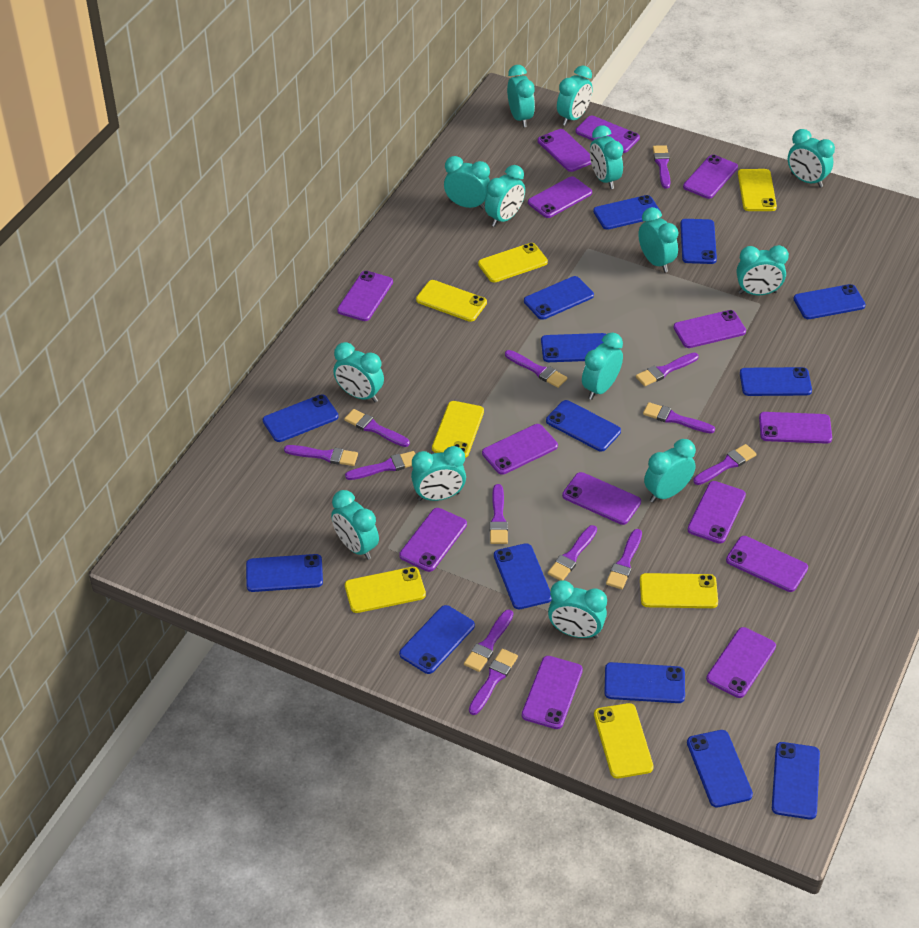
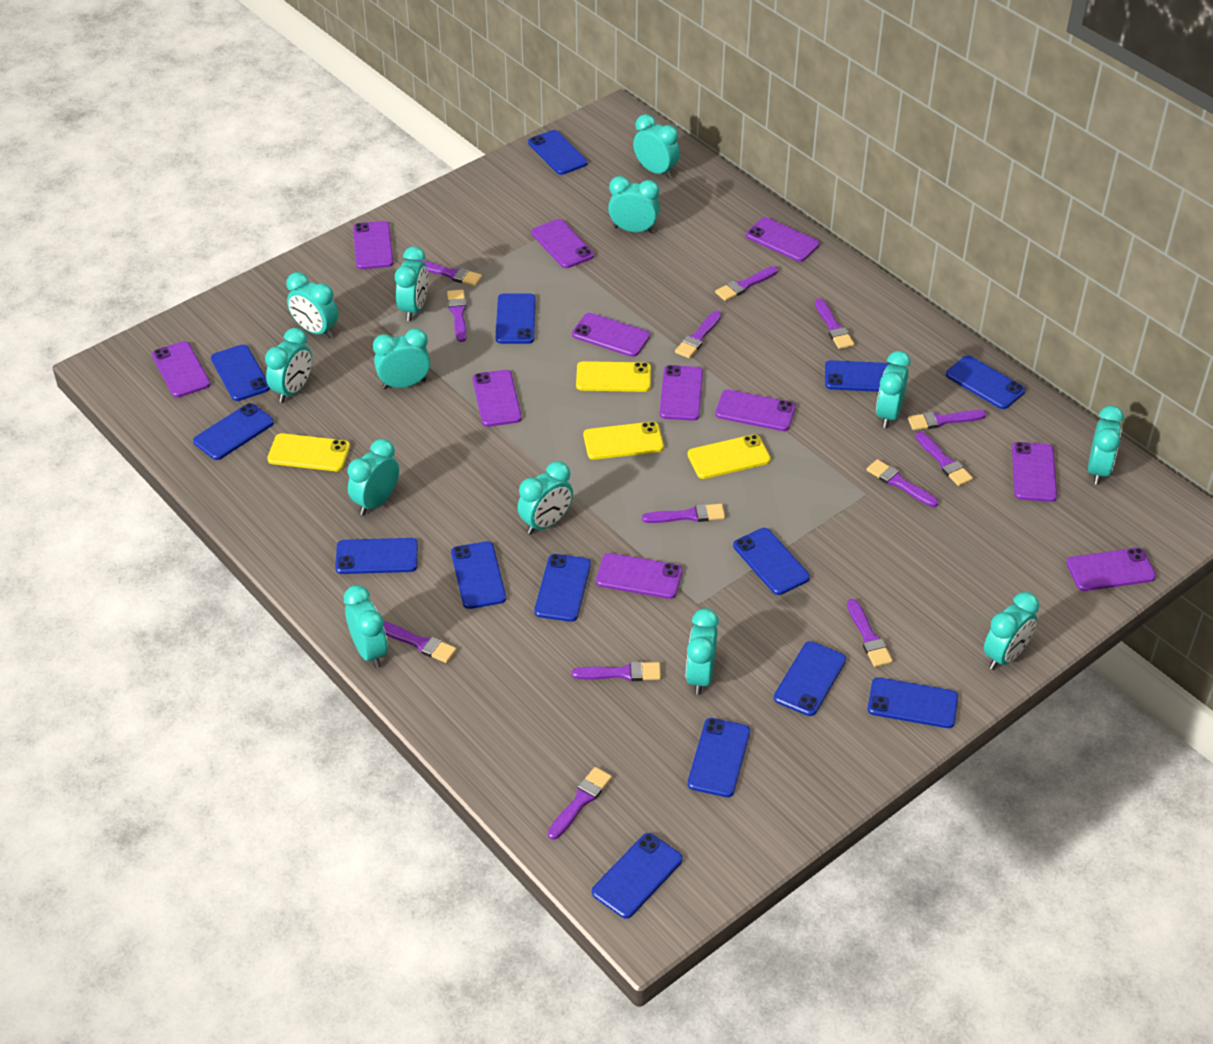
purple phone: 14 -> 11
turquoise clock: 14 -> 13
yellow phone: 7 -> 4

